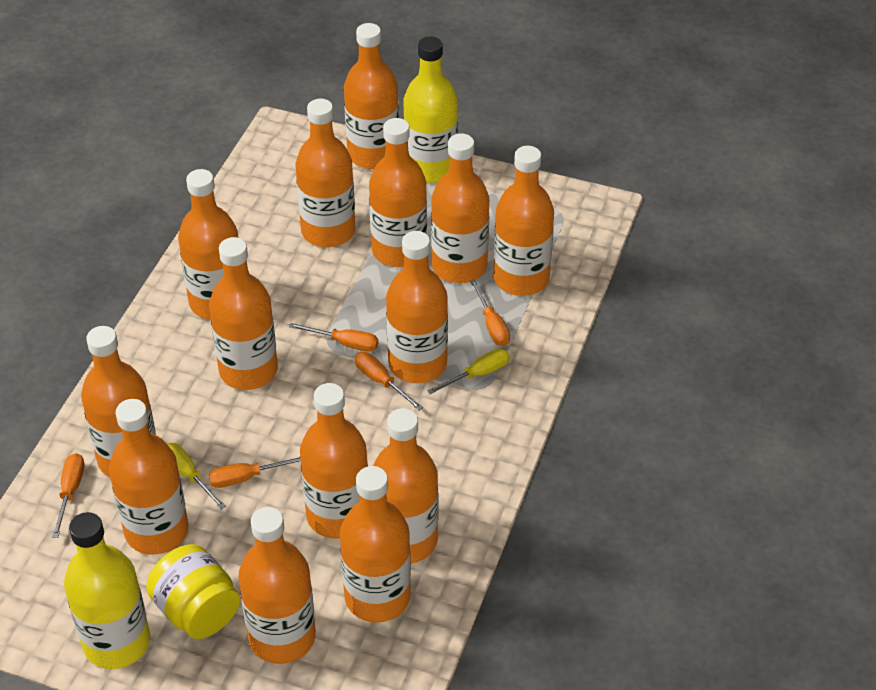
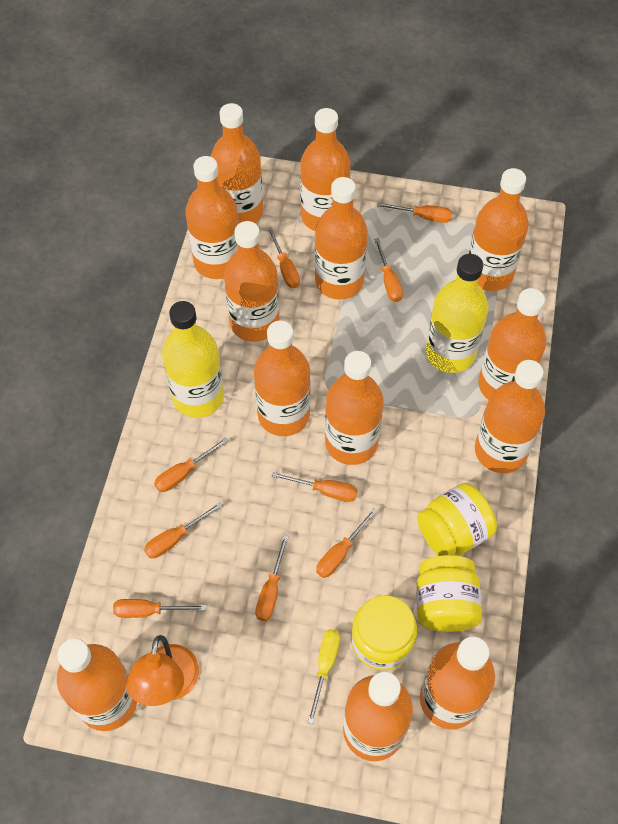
orange bottle: 14 -> 13
orange lamp: 0 -> 1
orange screwdriver: 5 -> 9
yellow jar: 1 -> 3
yellow screwdriver: 2 -> 1

